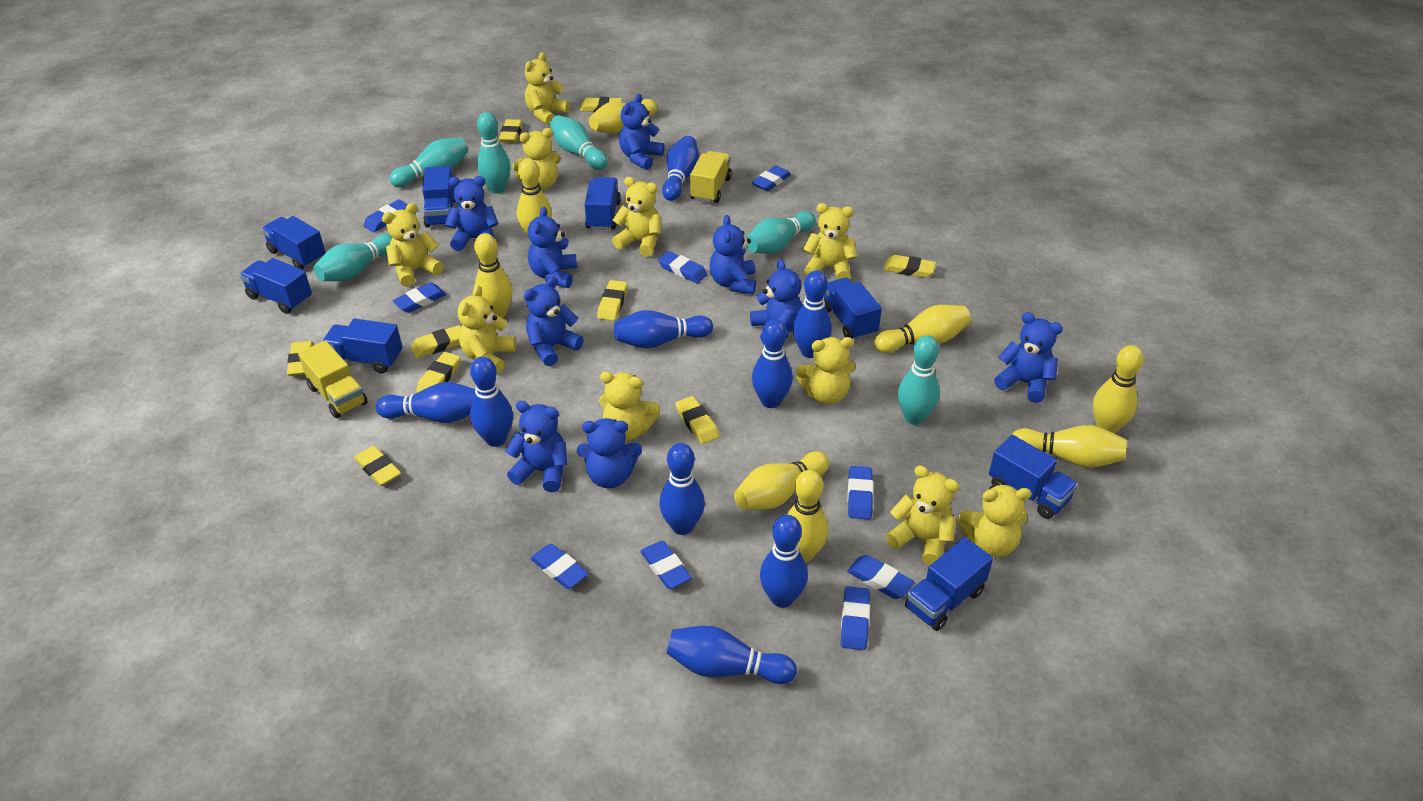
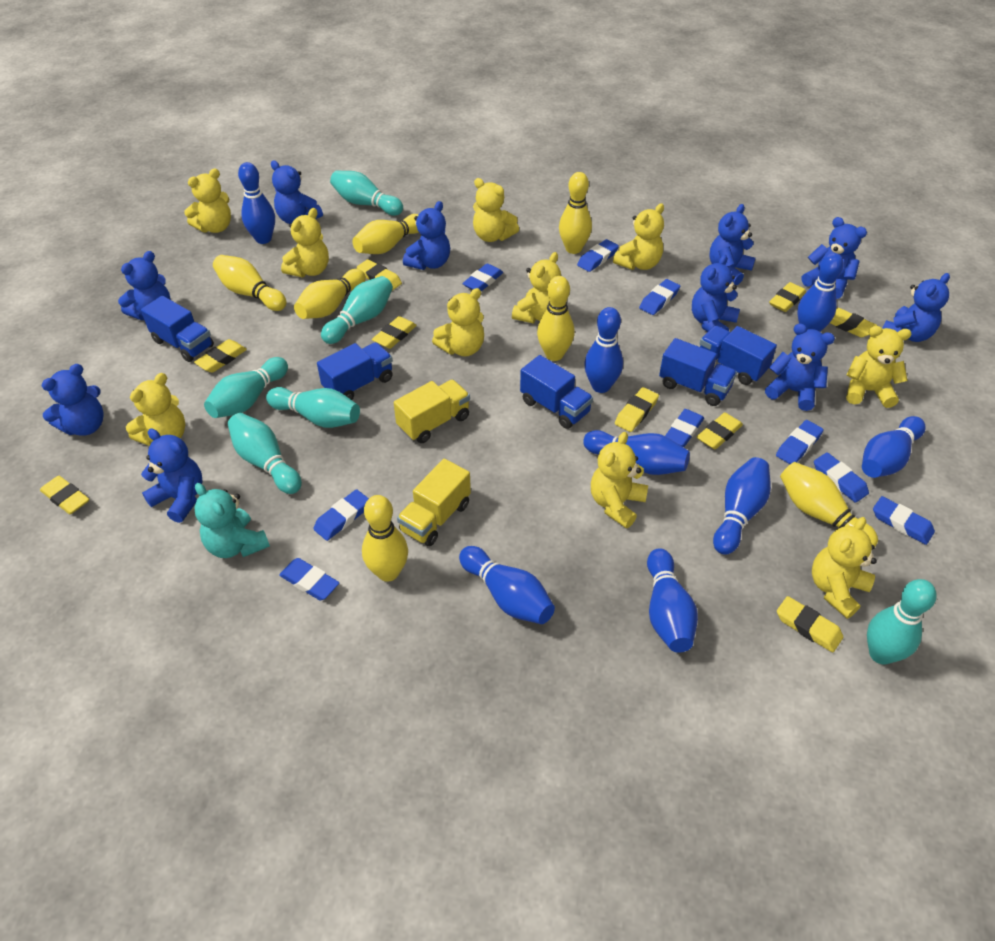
blue bowling pin: 9 -> 8
blue teddy bear: 9 -> 10
blue truck: 8 -> 5
turquoise teddy bear: 0 -> 1
yellow bowling pin: 8 -> 7

